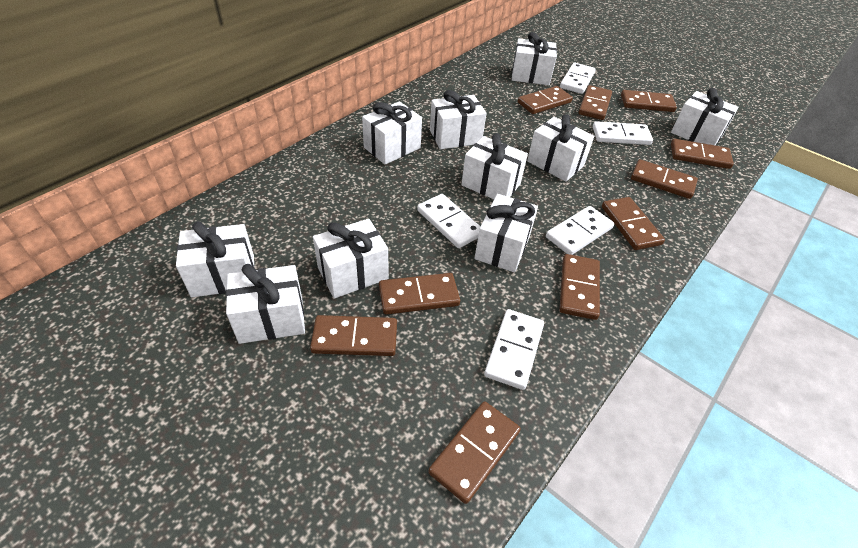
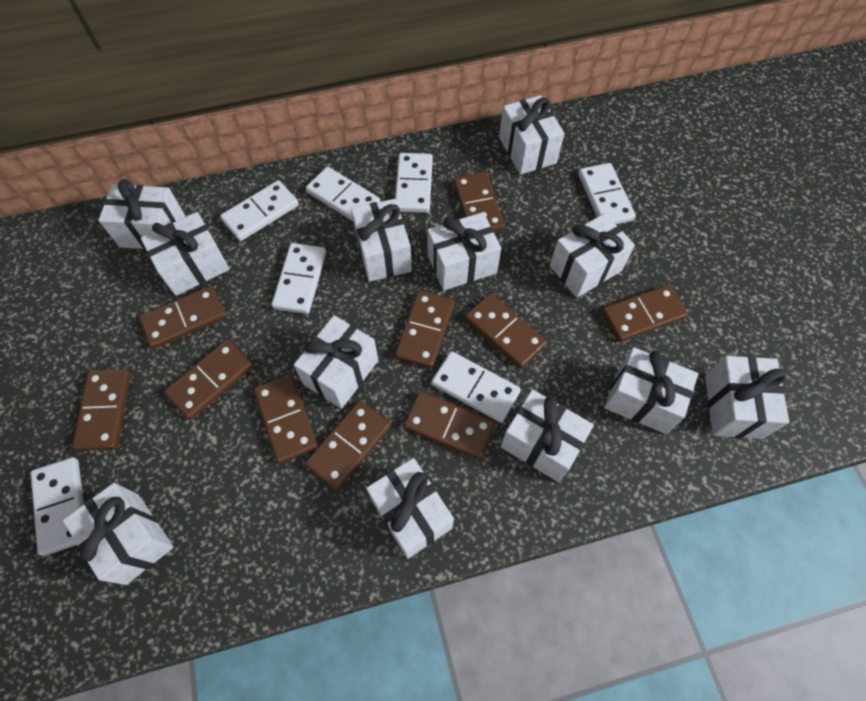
white domino: 5 -> 7
white gift: 10 -> 12

